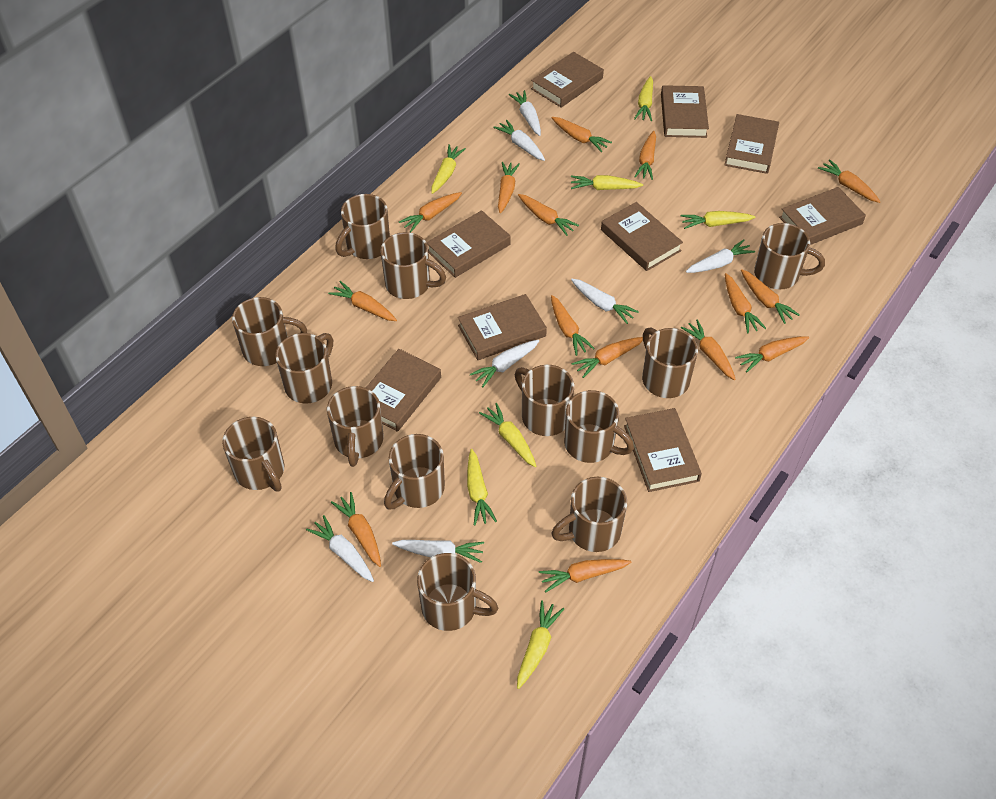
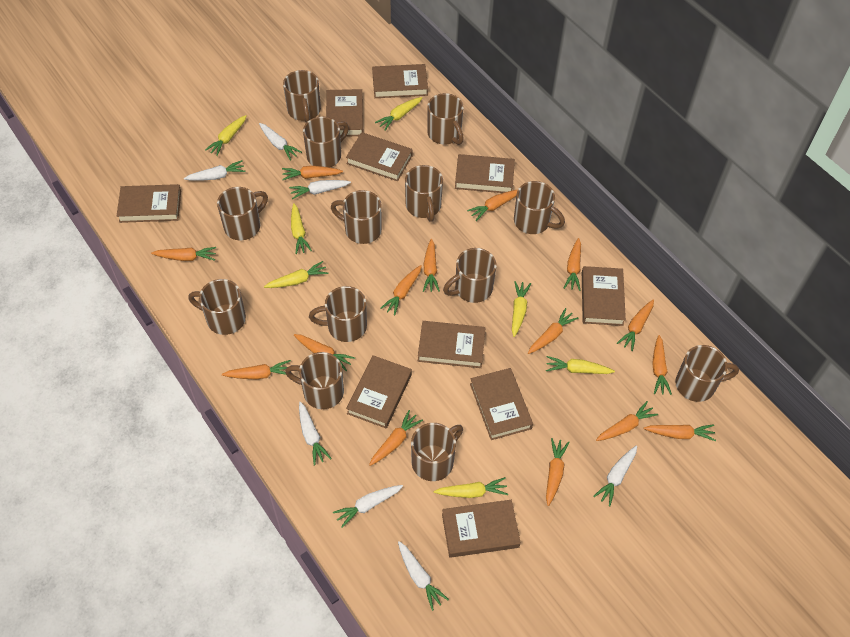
brown book: 9 -> 10

